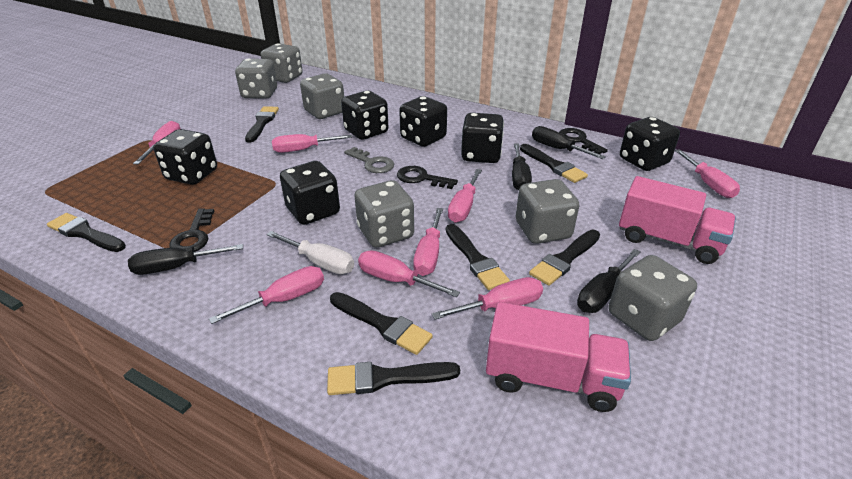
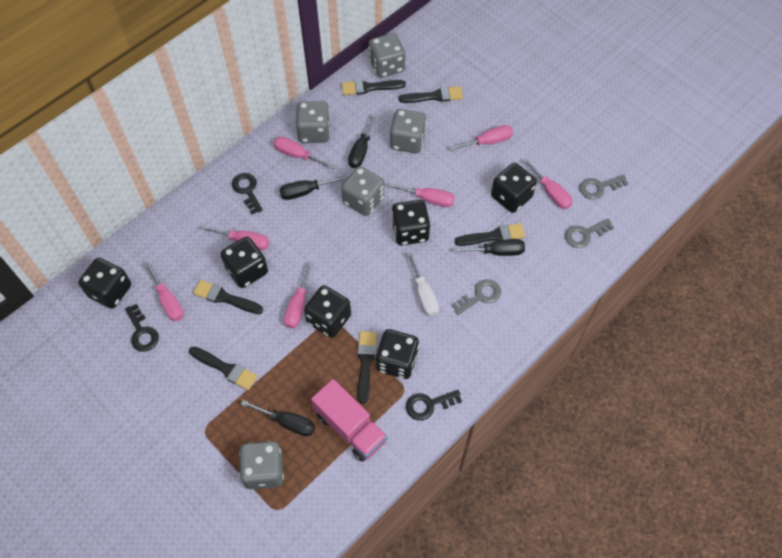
black brush: 7 -> 6
grey dice: 6 -> 5
grey key: 1 -> 3
pink screwdriver: 8 -> 7
pink truck: 2 -> 1

